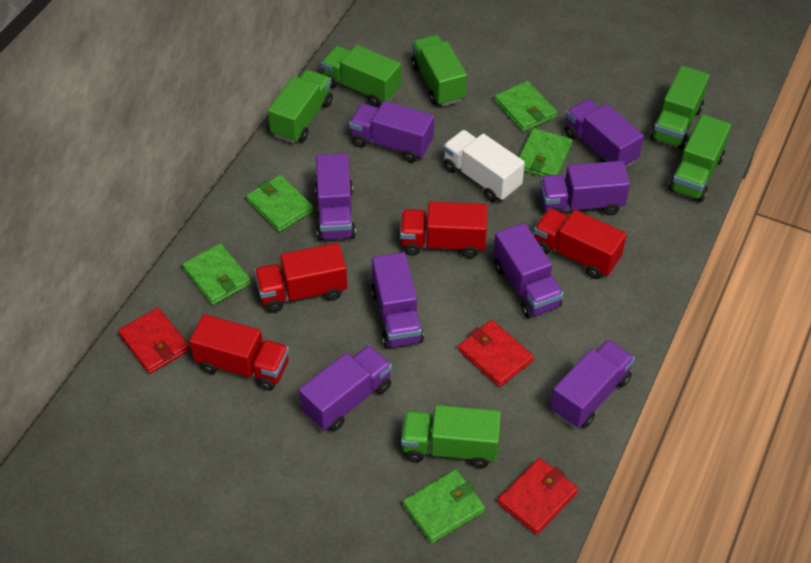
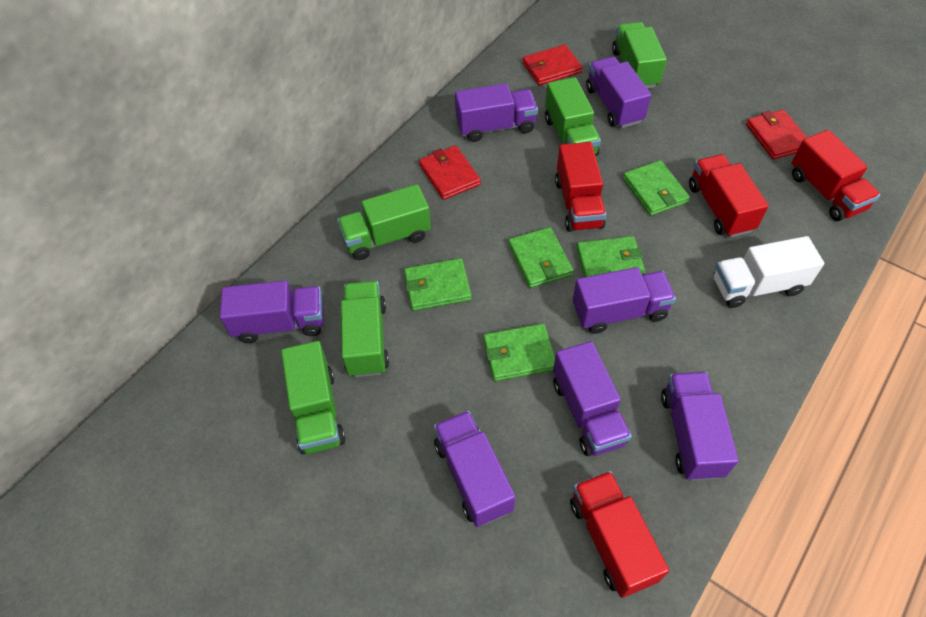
green truck: 6 -> 5
purple truck: 8 -> 7

